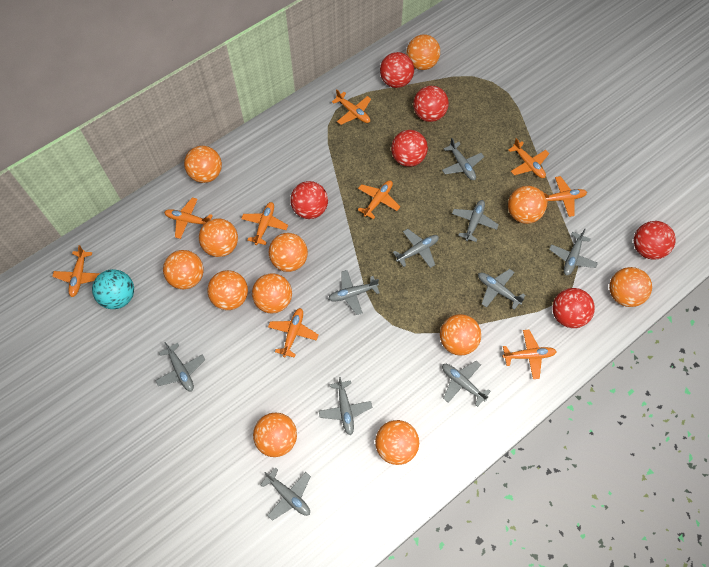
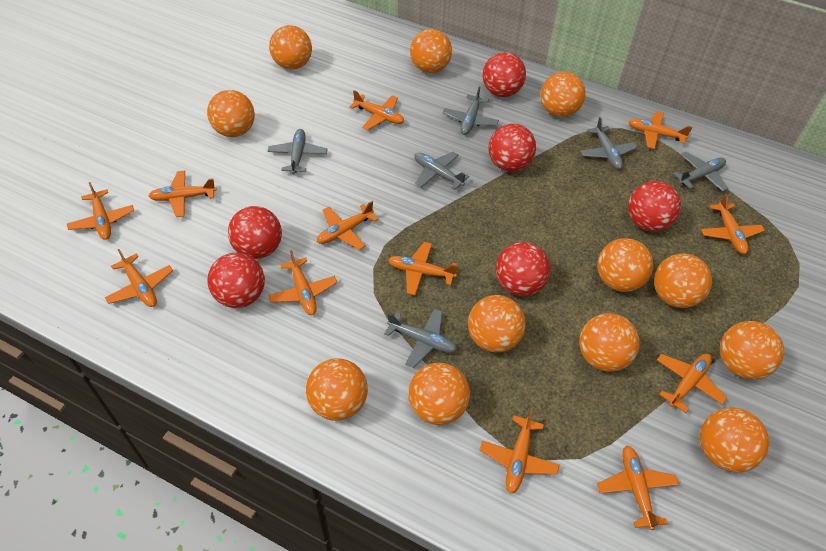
grey plane: 10 -> 6
orange plane: 9 -> 12
turquoise ball: 1 -> 0

